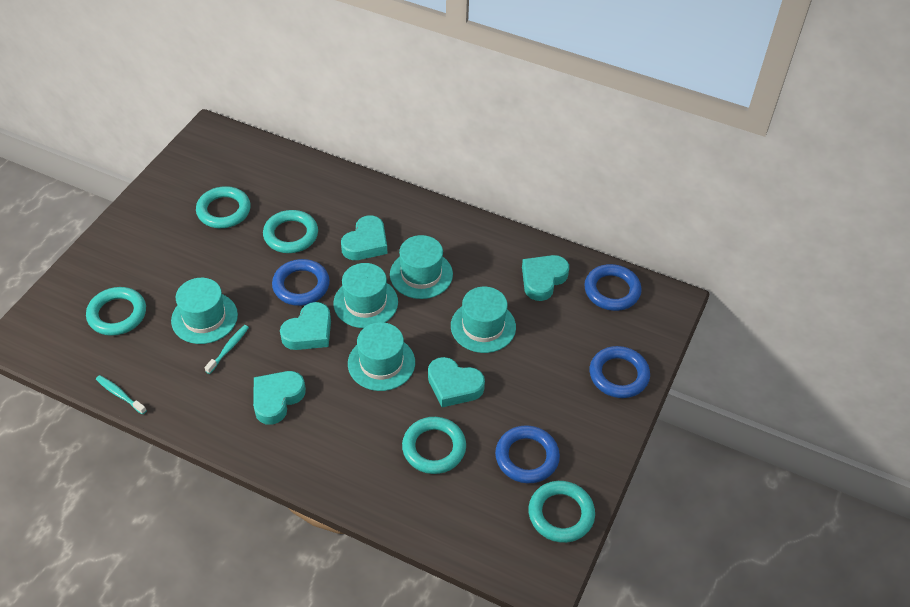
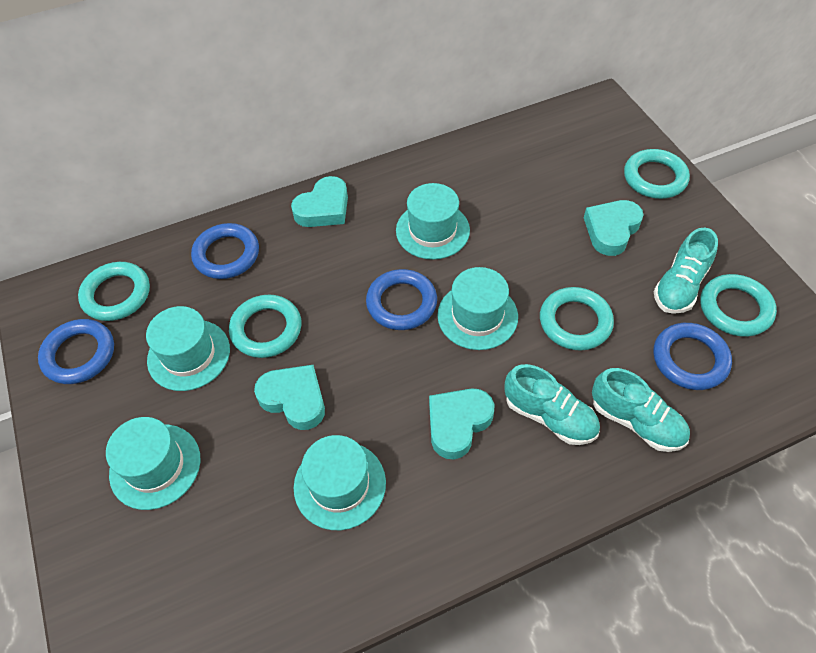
turquoise heart: 5 -> 4
turquoise shoe: 0 -> 3
turquoise toothbrush: 2 -> 0

